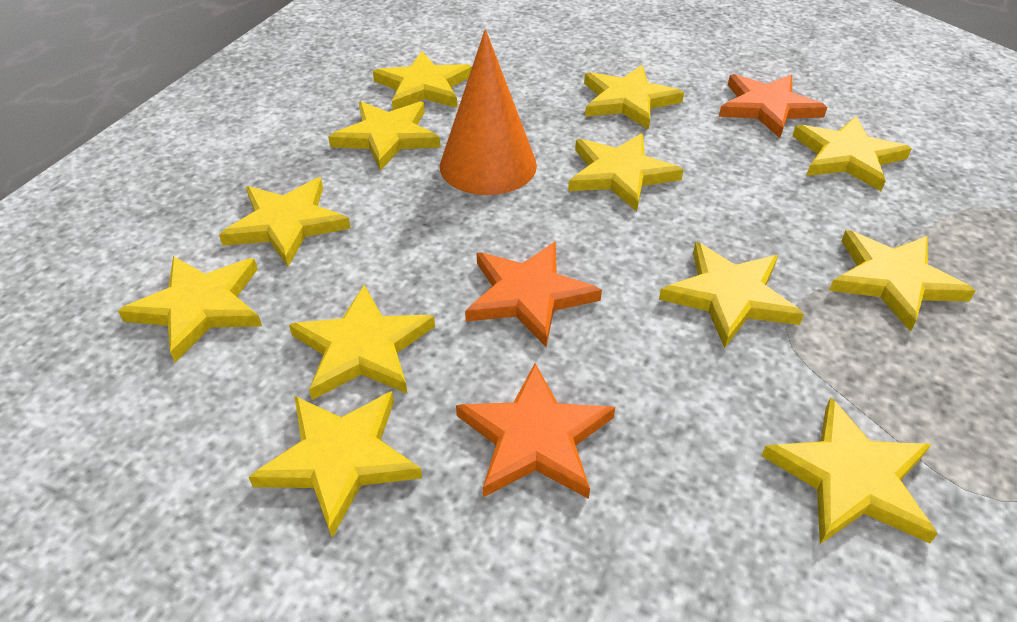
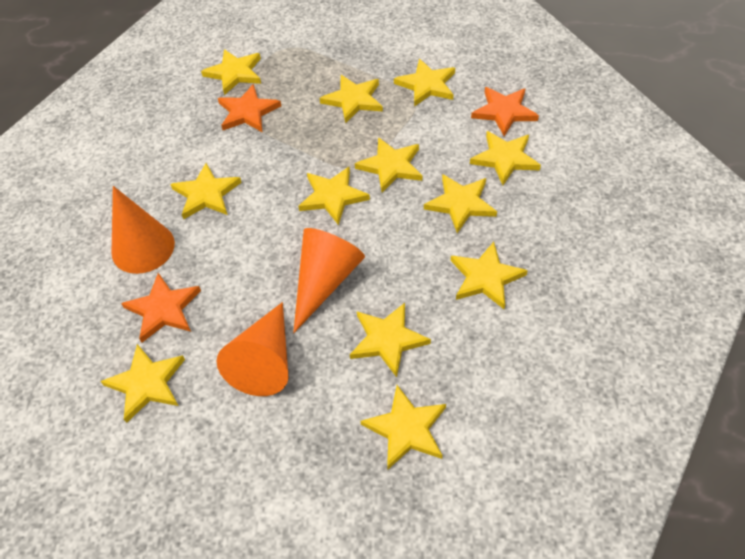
orange cone: 1 -> 3

